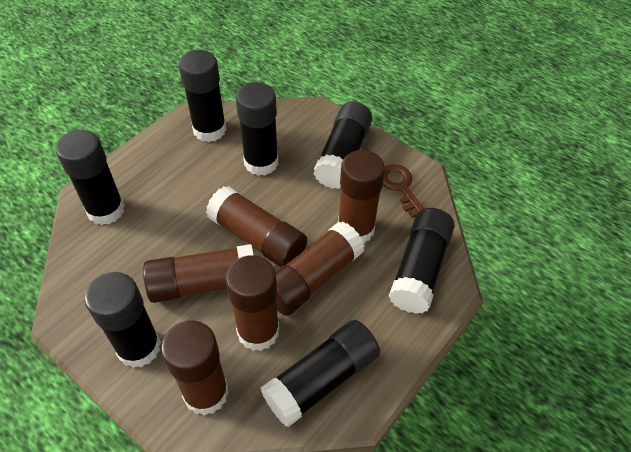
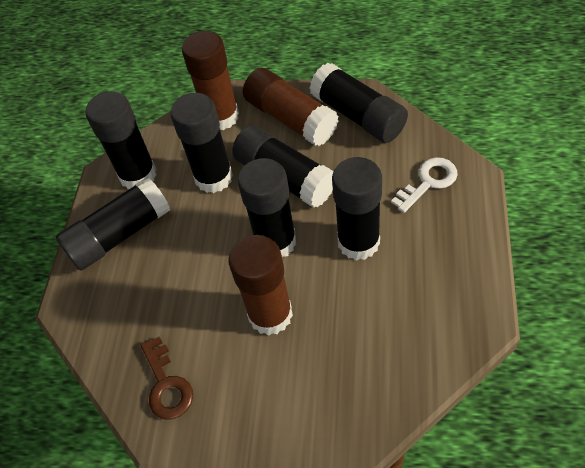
brown glue stick: 6 -> 3
white key: 0 -> 1

